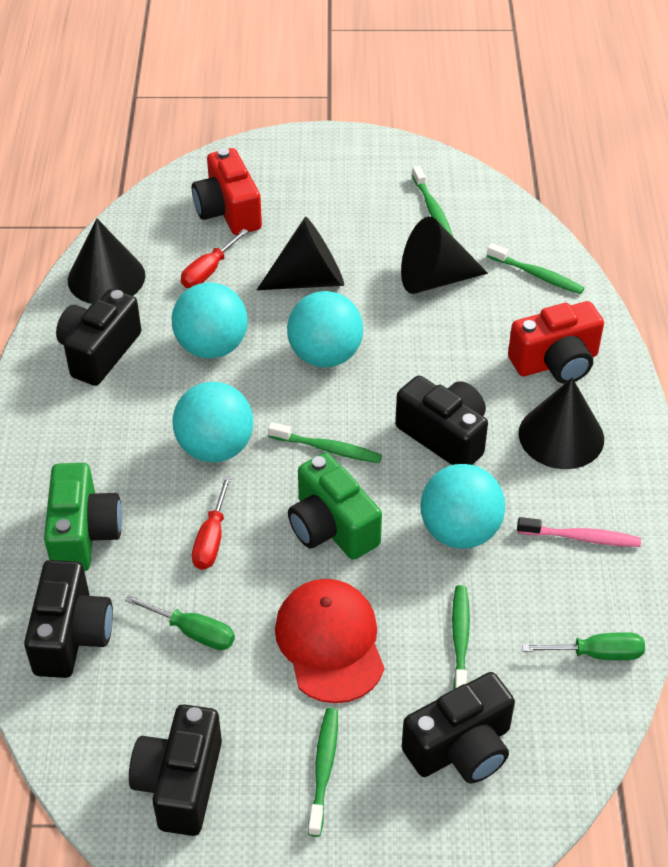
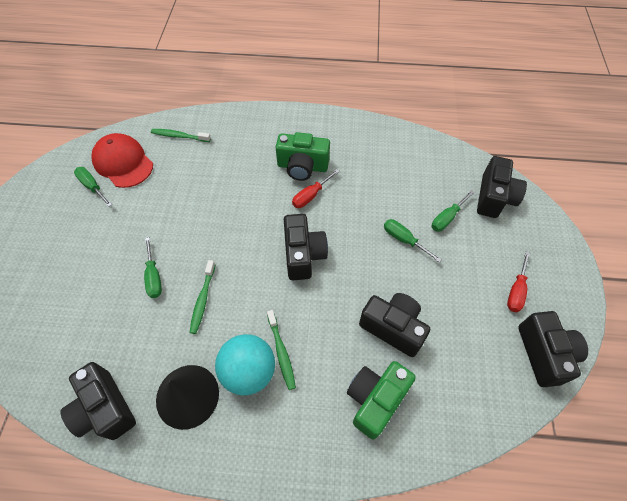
black cone: 4 -> 1
green screwdriver: 2 -> 4
green toothbrush: 5 -> 3
pink toothbrush: 1 -> 0
red camera: 2 -> 0
turquoise ball: 4 -> 1

